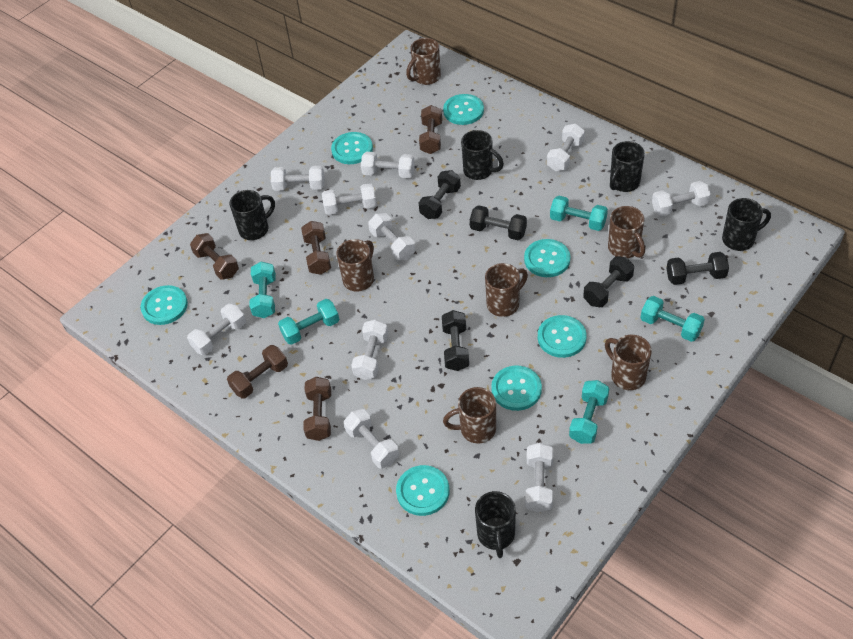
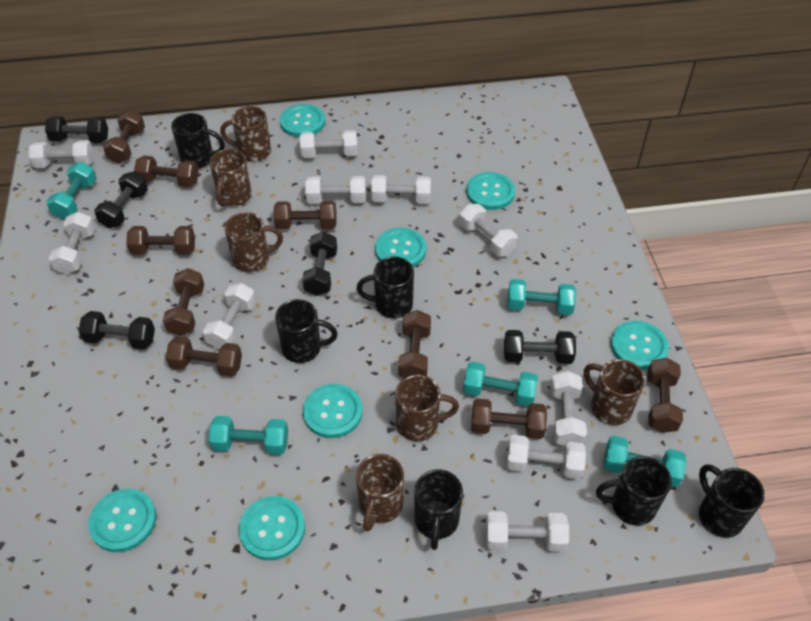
black mug: 5 -> 6
brown dumbbell: 5 -> 9

